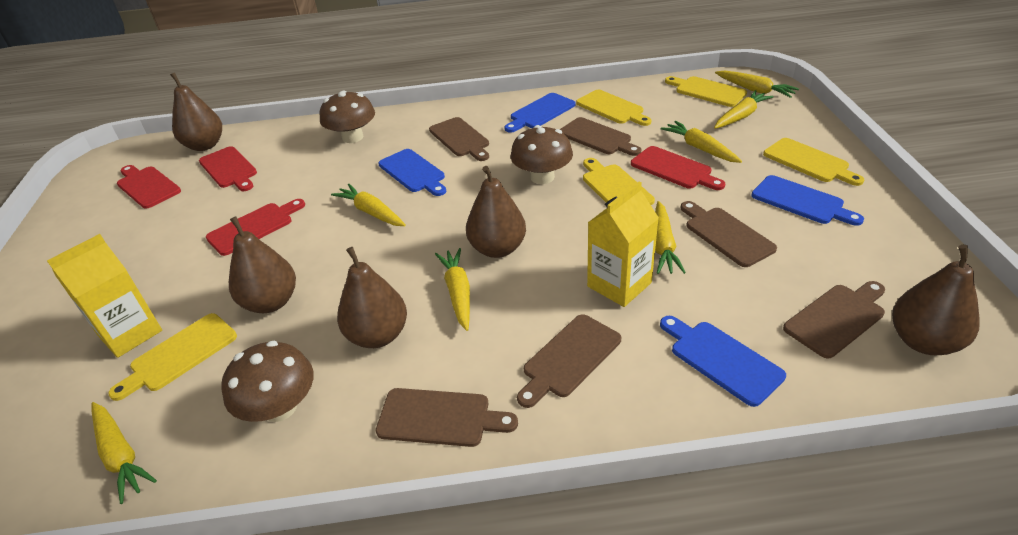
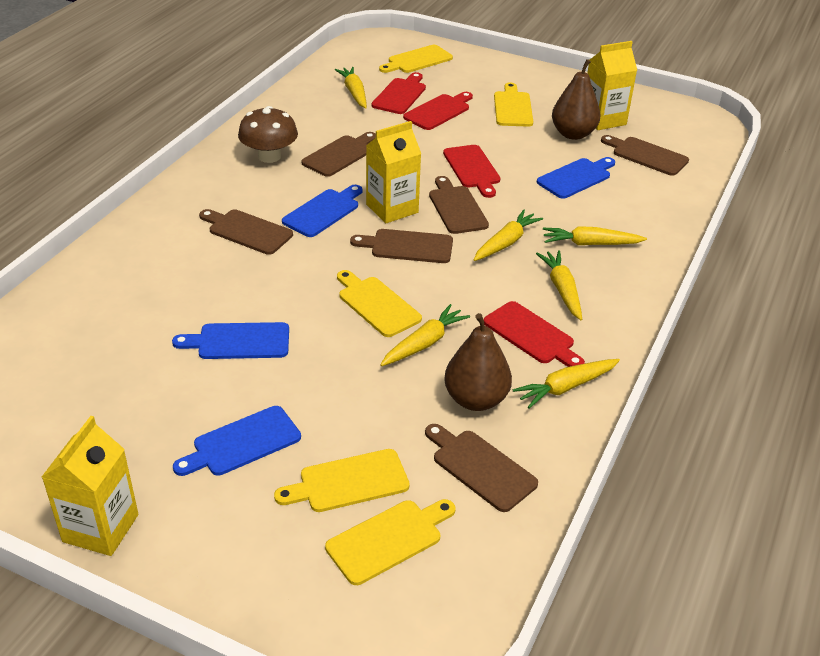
brown mushroom: 3 -> 1
brown pear: 5 -> 2
yellow carrot: 7 -> 6
yellow carton: 2 -> 3

